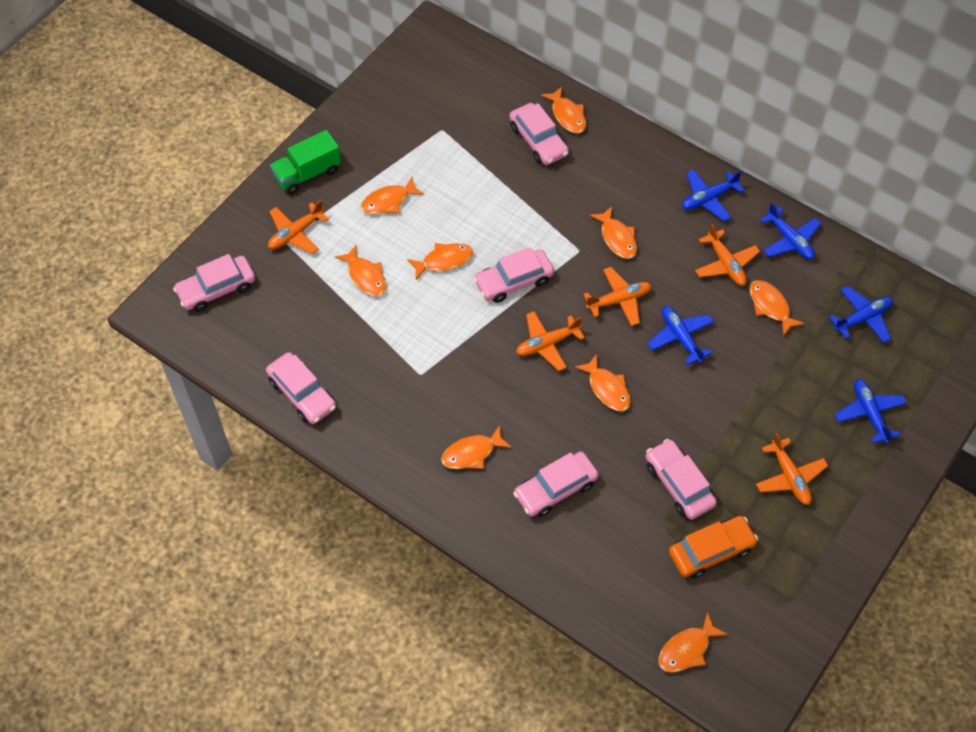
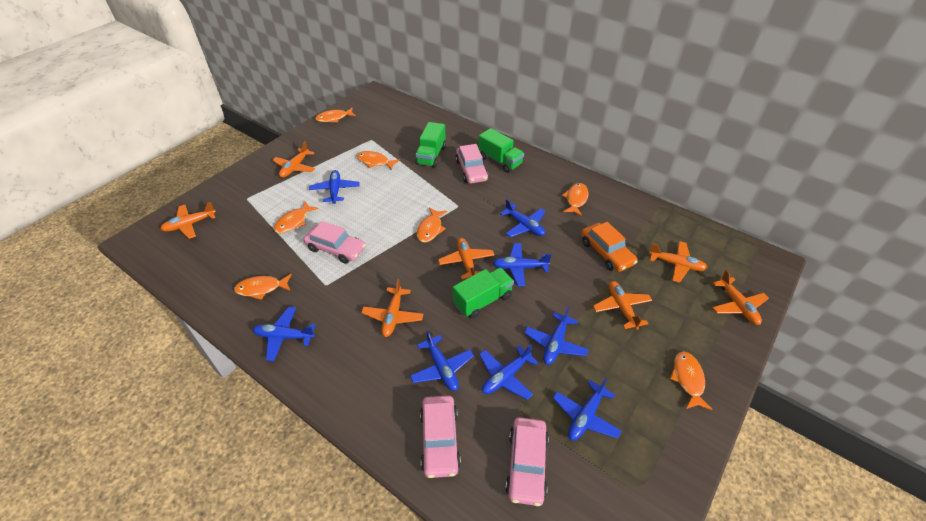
blue plane: 5 -> 8
green truck: 1 -> 3
orange fish: 9 -> 7
orange plane: 5 -> 7
pink car: 6 -> 4

